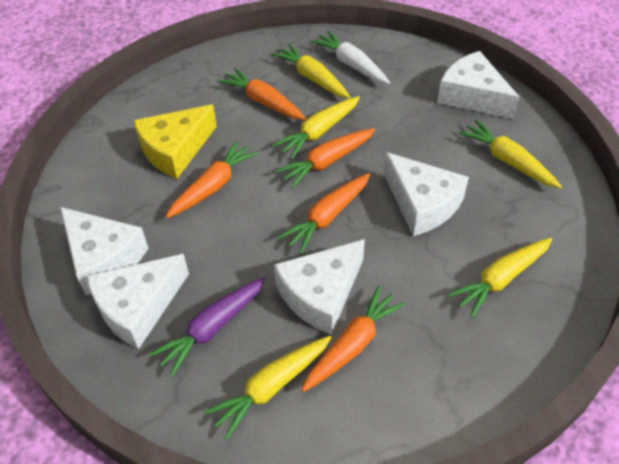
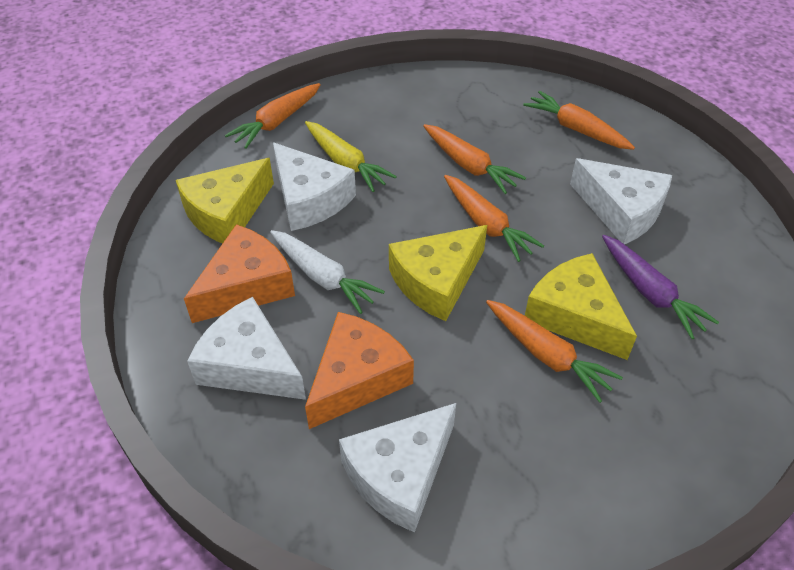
orange cheese: 0 -> 2
white cheese: 5 -> 4
yellow carrot: 5 -> 1
yellow cheese: 1 -> 3

